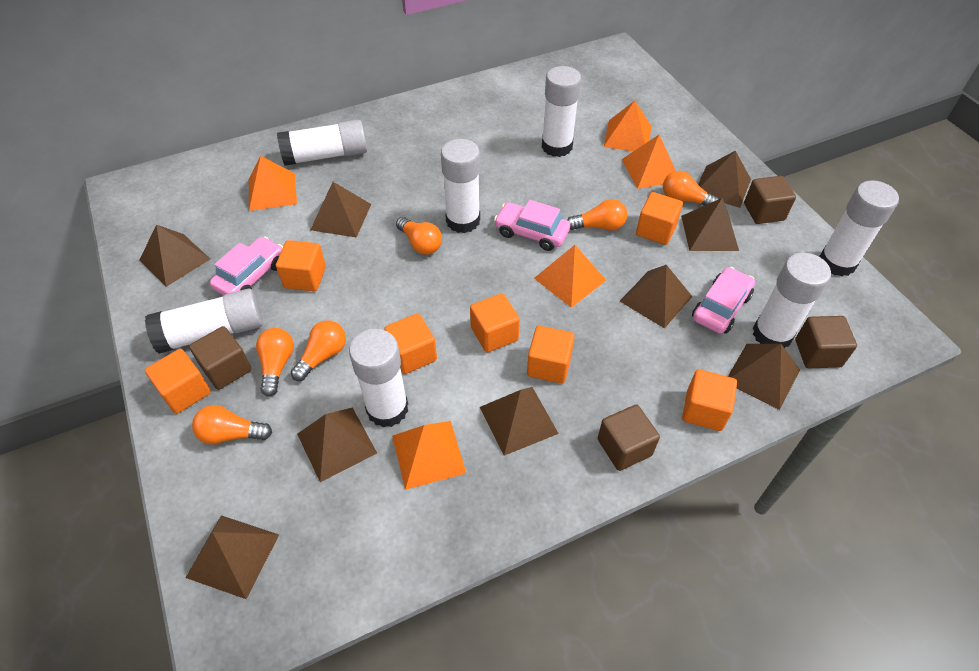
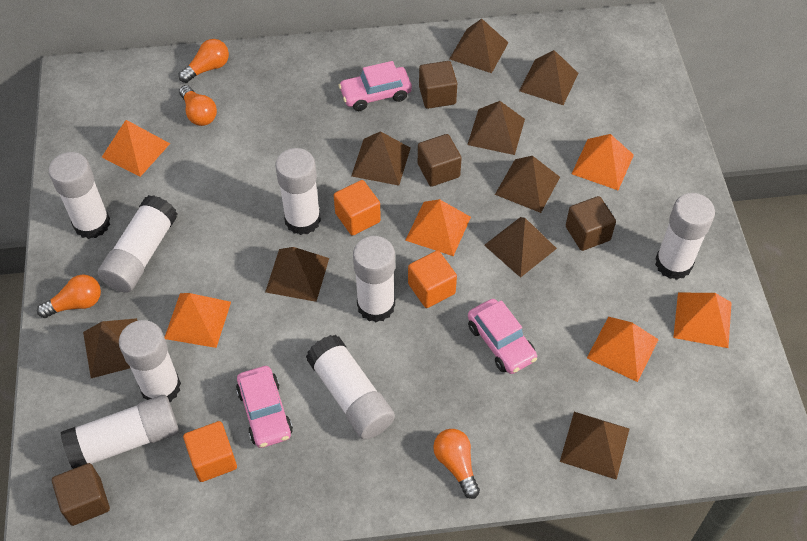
orange cube: 7 -> 3
orange light bulb: 6 -> 4
orange pyramid: 5 -> 6
white glue stick: 7 -> 8

